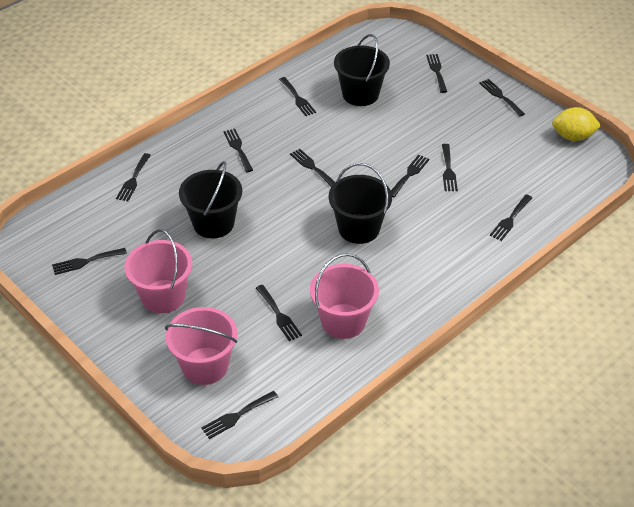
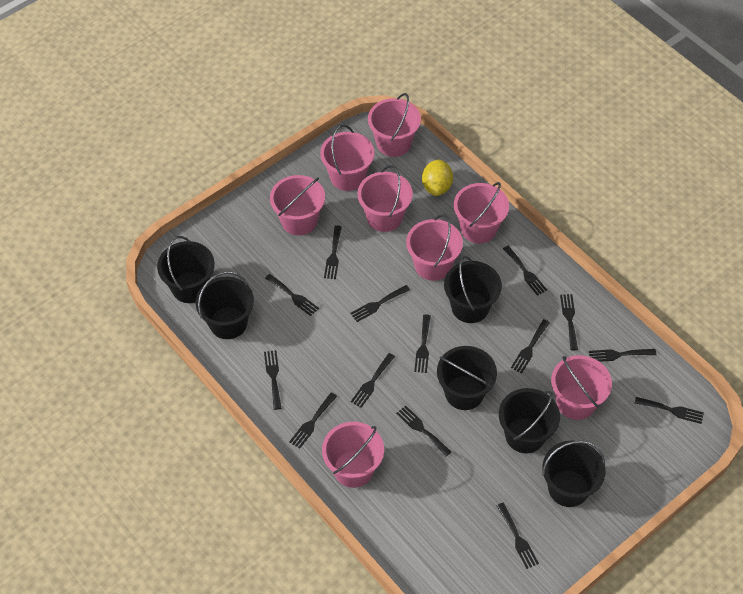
black bucket: 3 -> 6
black fork: 12 -> 14
pink bucket: 3 -> 8

